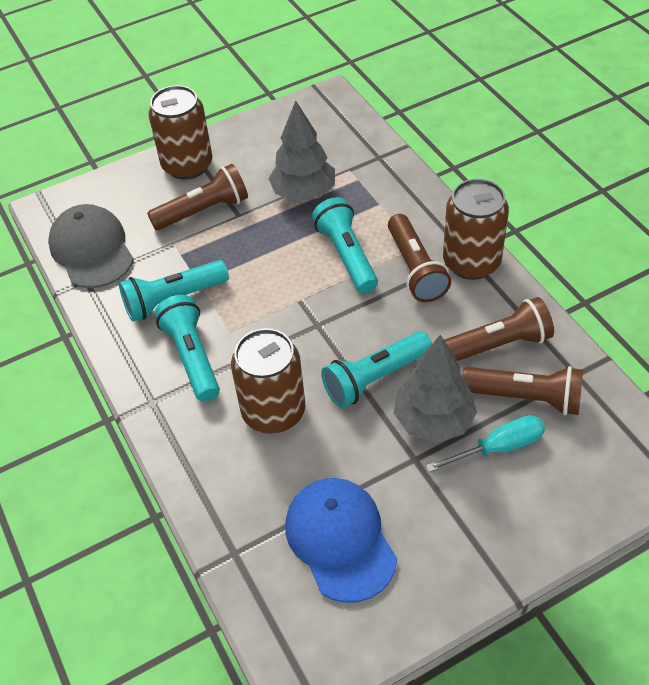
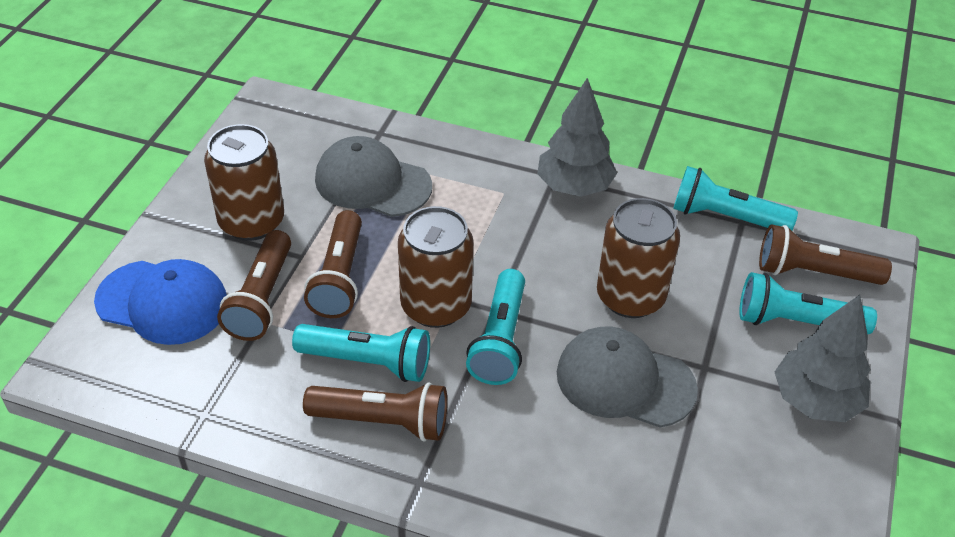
grey cap: 1 -> 2
turquoise screwdriver: 1 -> 0

